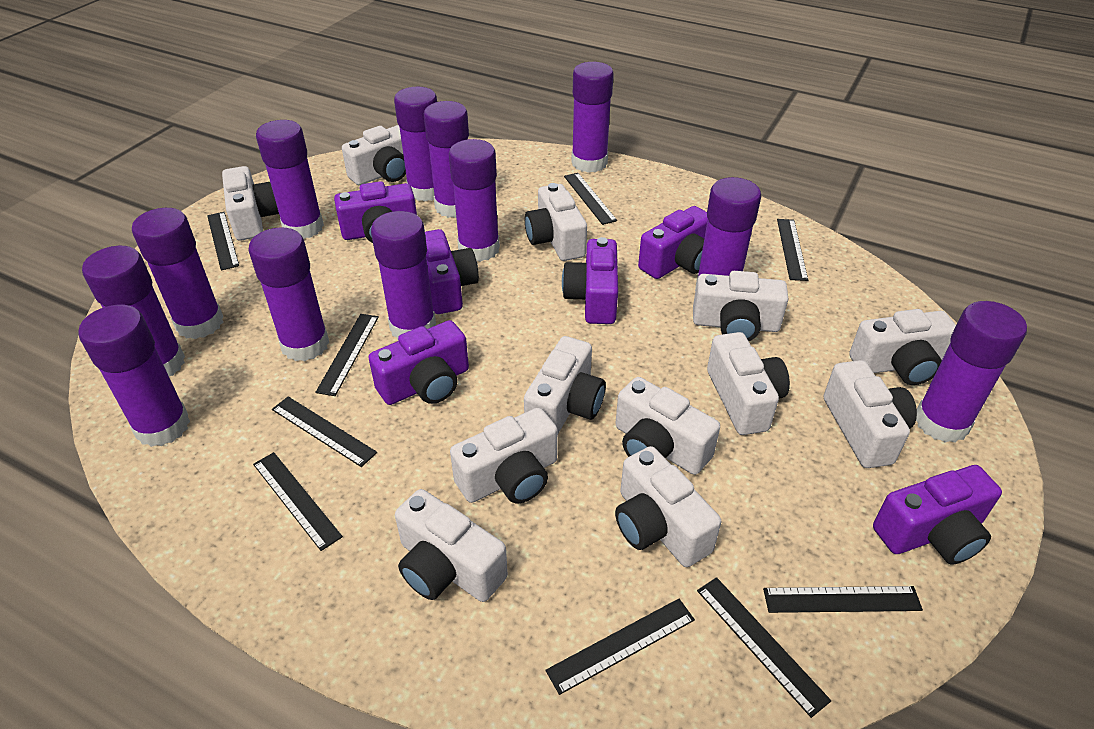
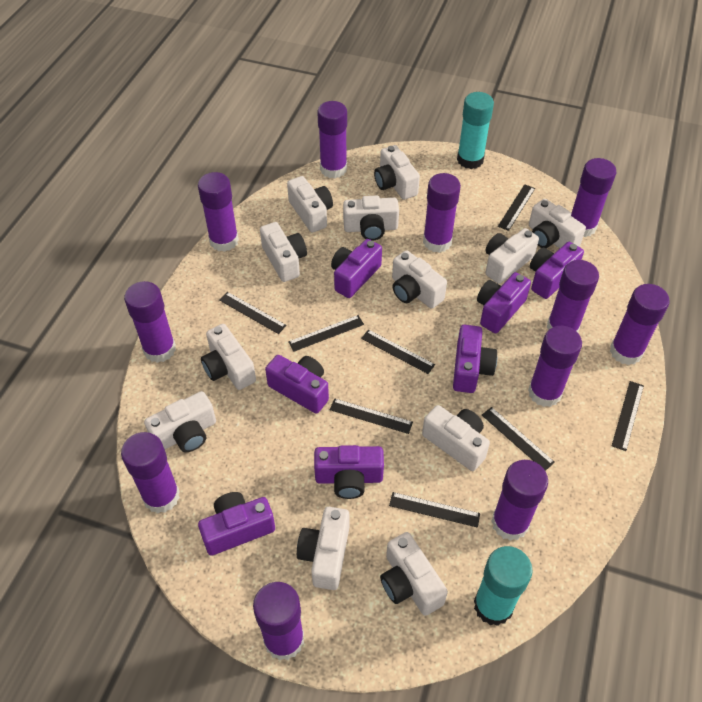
black ruler: 9 -> 8
purple camera: 6 -> 7
purple glue stick: 12 -> 11
turquoise glue stick: 0 -> 2

